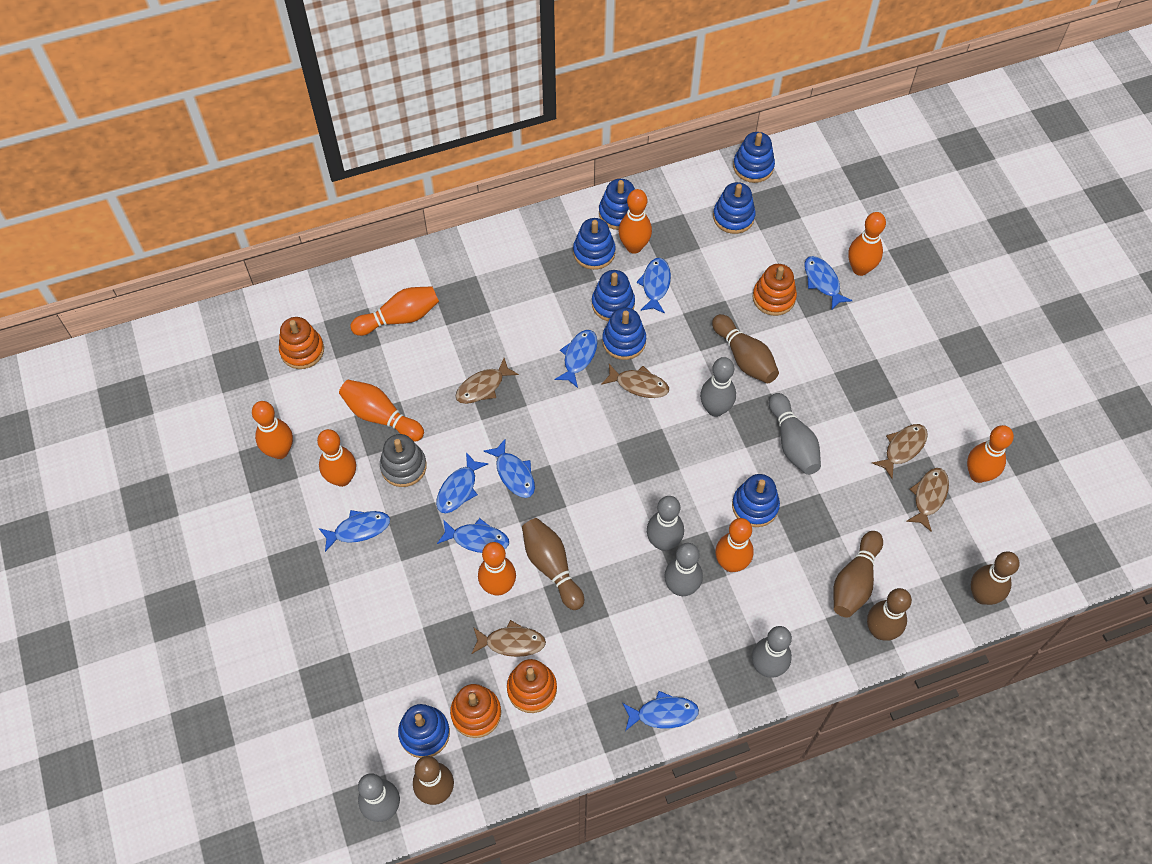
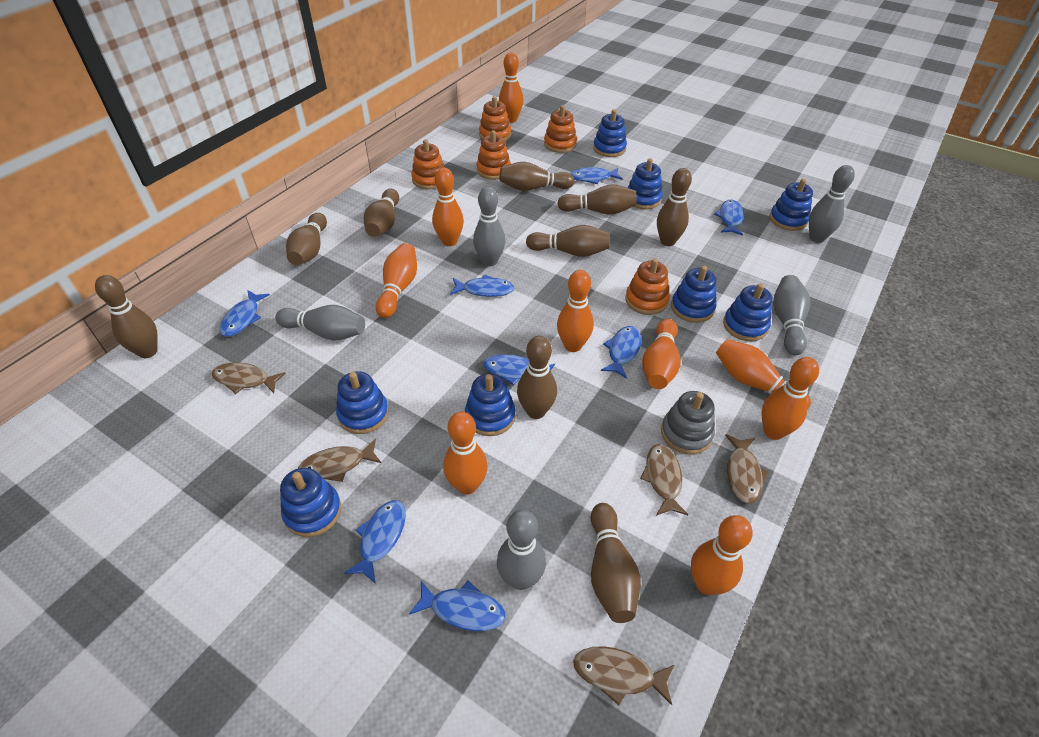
brown bowling pin: 6 -> 9
grey bowling pin: 6 -> 5
orange stacking toy: 4 -> 5

